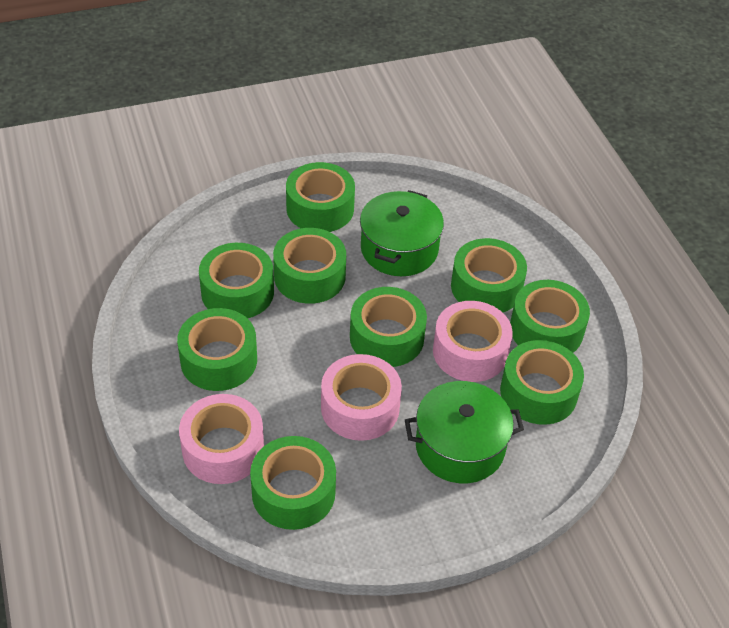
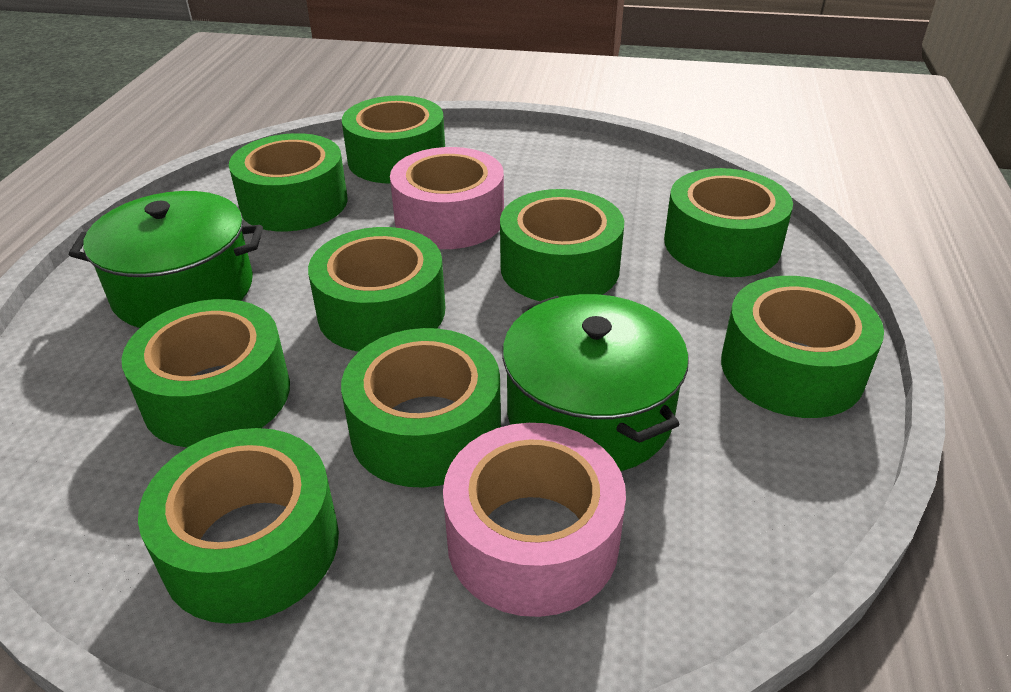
pink tape: 3 -> 2

